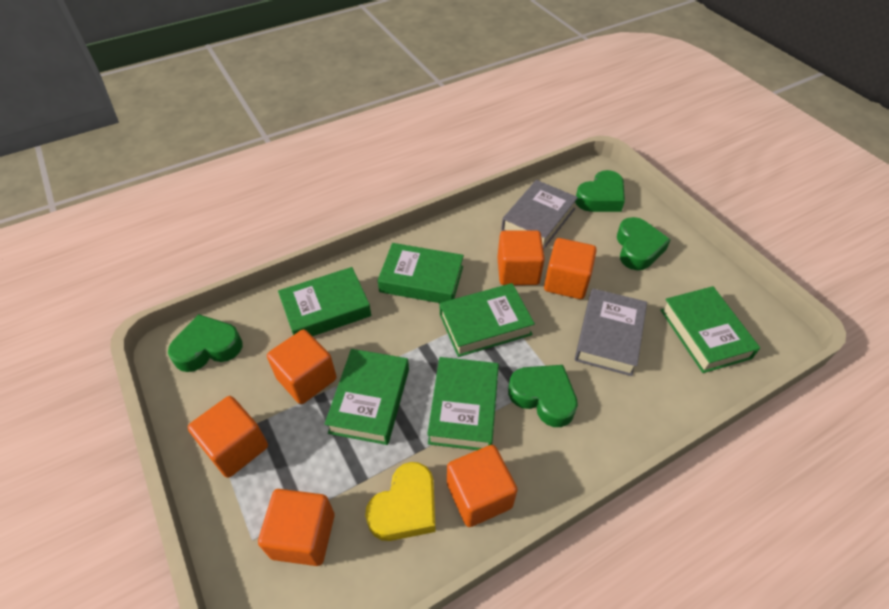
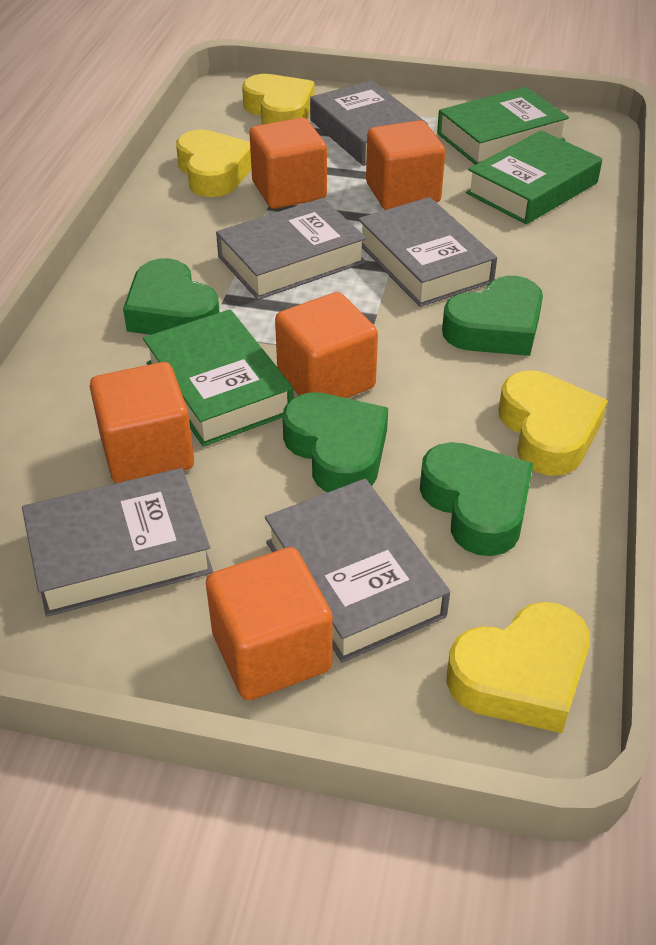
green book: 6 -> 3
grey book: 2 -> 5
orange cube: 6 -> 5
yellow heart: 1 -> 4

